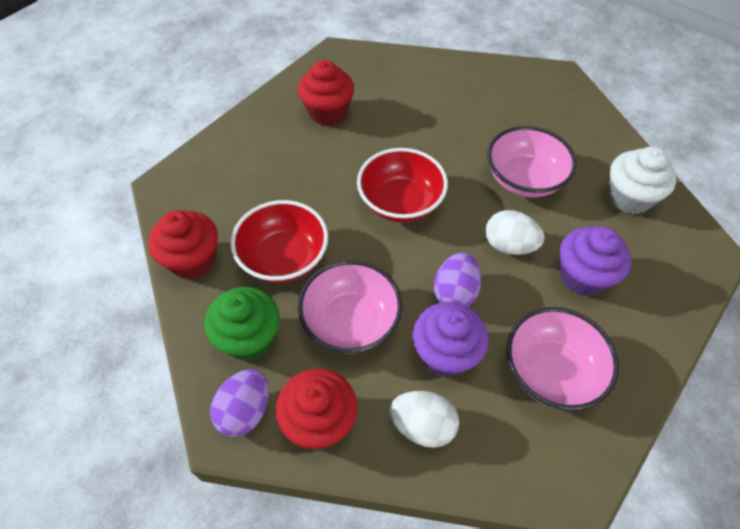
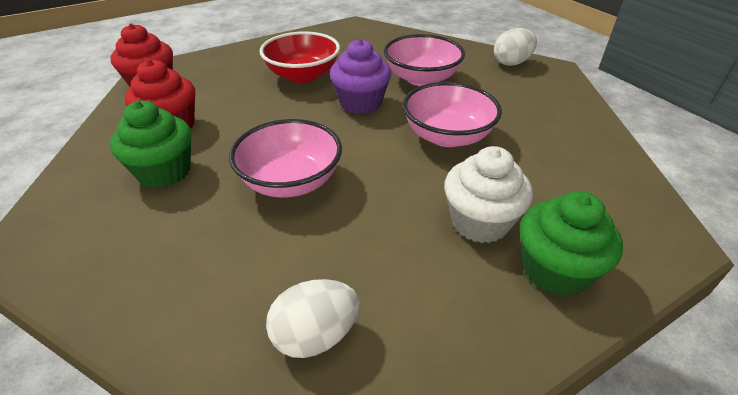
green cupcake: 1 -> 2
purple cupcake: 2 -> 1
purple egg: 2 -> 0
red bowl: 2 -> 1
red cupcake: 3 -> 2

